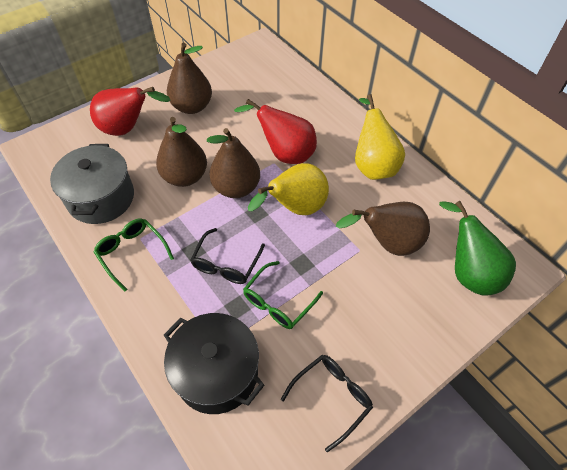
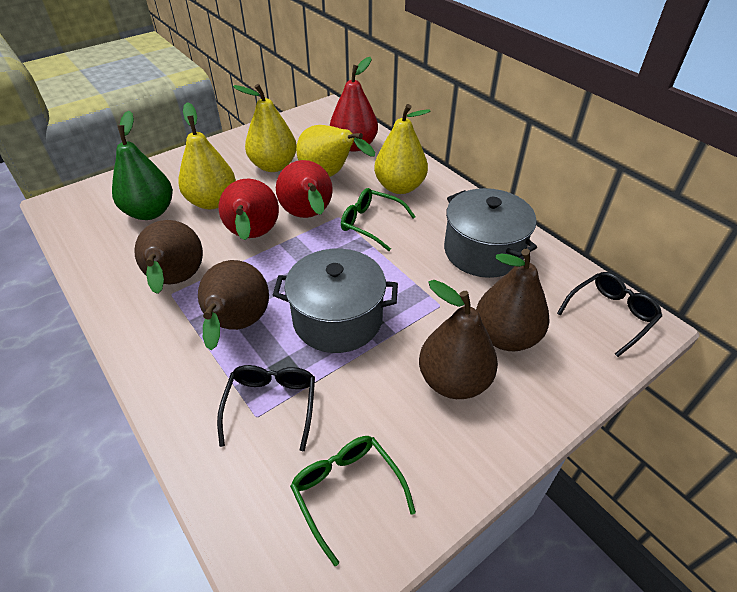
black pot: 1 -> 0
grey pot: 1 -> 2
red pear: 2 -> 3
yellow pear: 2 -> 4

